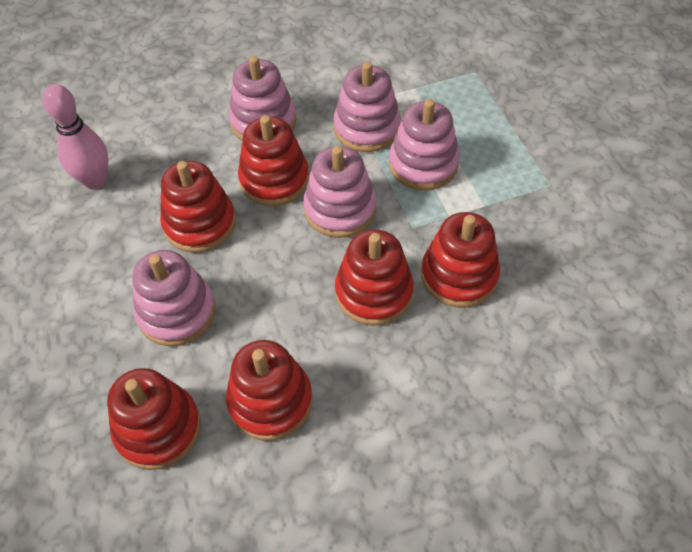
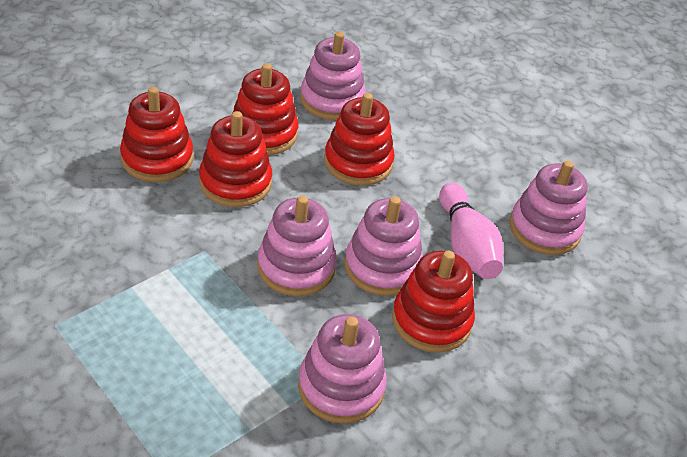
red stacking toy: 6 -> 5

